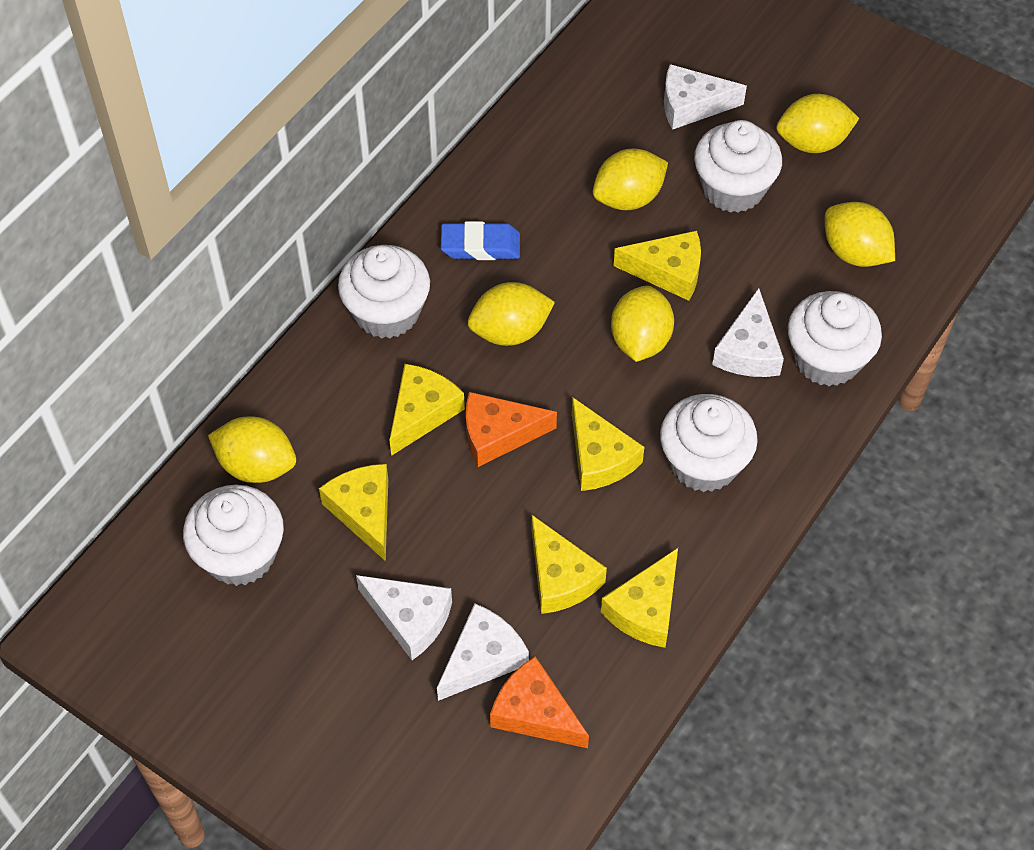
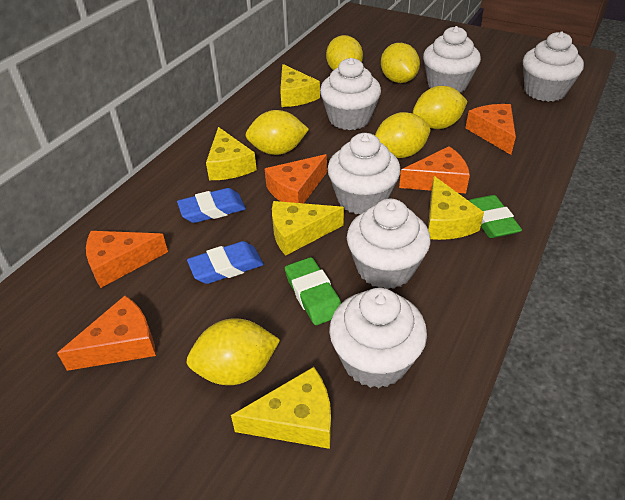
blue eraser: 1 -> 2
green eraser: 0 -> 2
orange cheese: 2 -> 5
white cheese: 4 -> 0
white cupcake: 5 -> 6
yellow cheese: 6 -> 5

